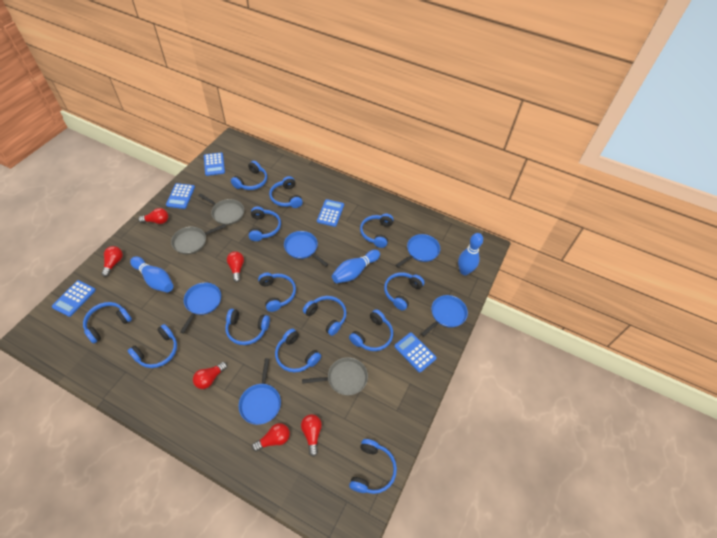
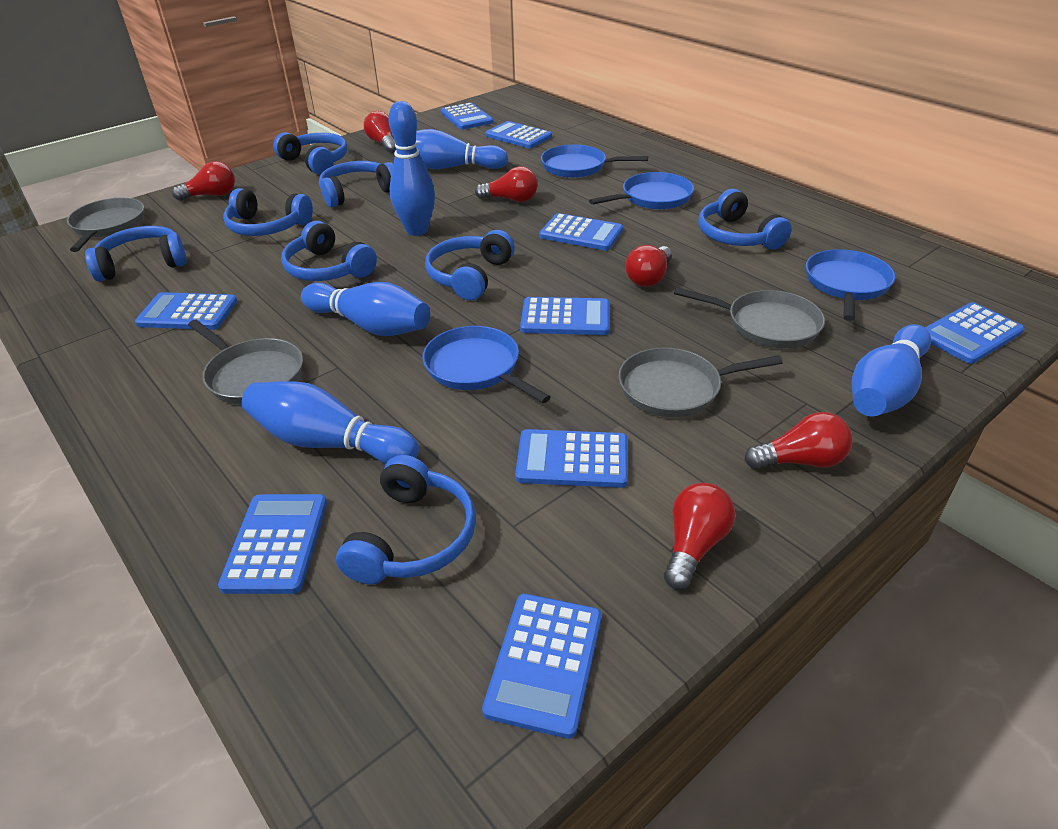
blue bowling pin: 3 -> 5
blue calculator: 5 -> 9
blue headphones: 13 -> 8
blue pan: 5 -> 4
grey pan: 3 -> 4

